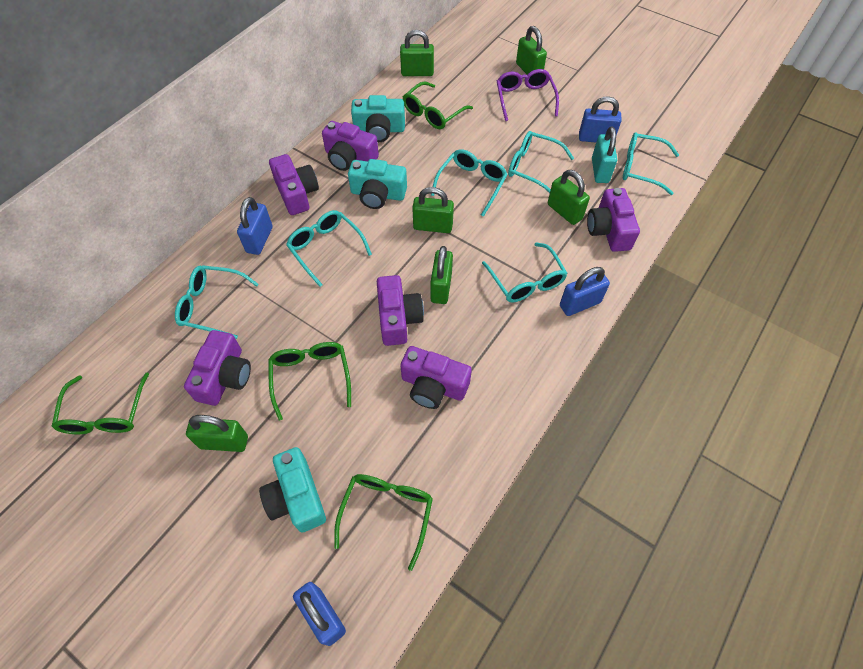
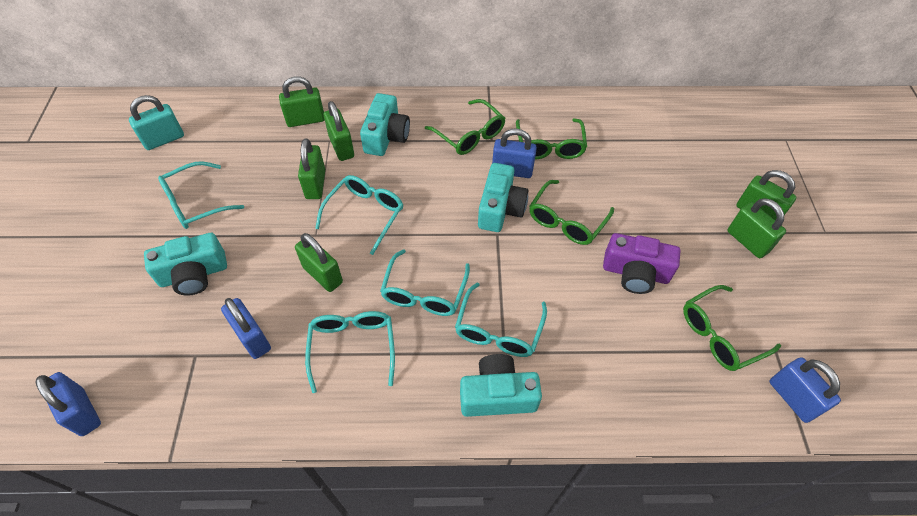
purple camera: 6 -> 1
purple glasses: 1 -> 0
turquoise camera: 3 -> 4
turquoise glasses: 6 -> 5

